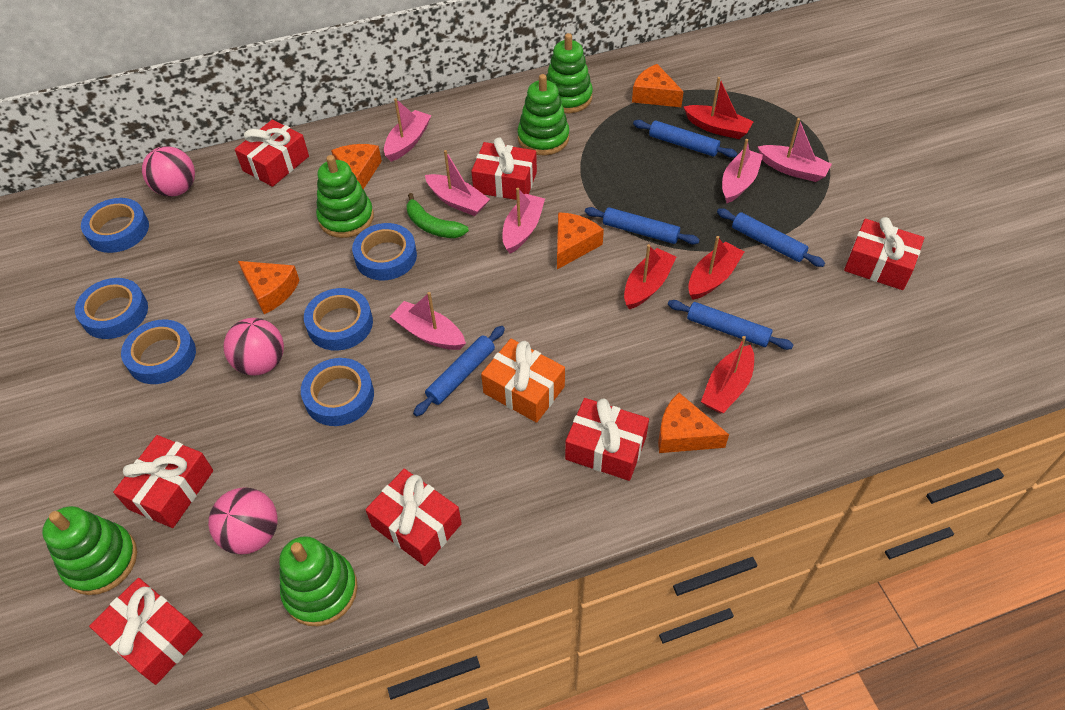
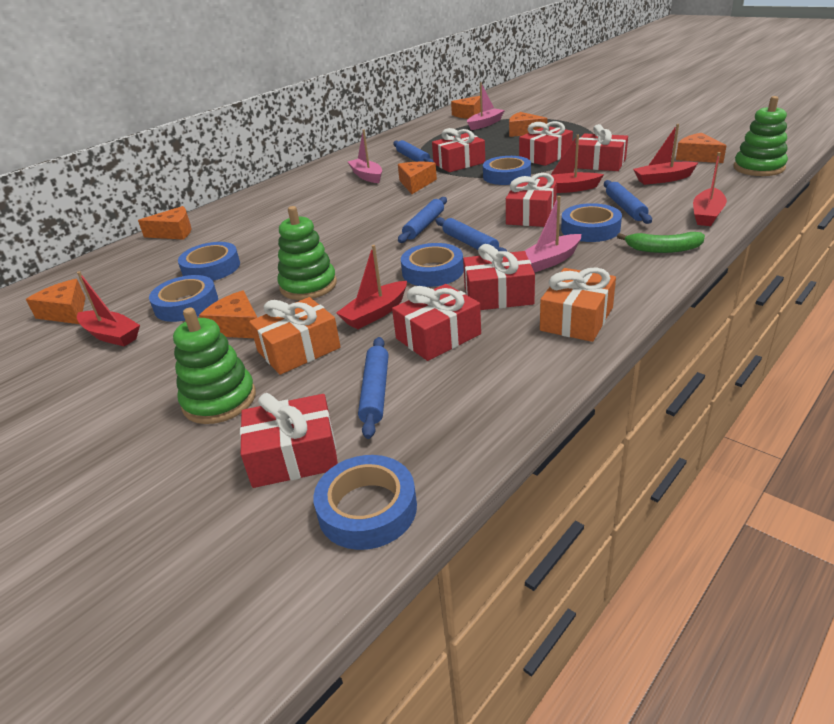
green stacking toy: 5 -> 3
orange cheese: 5 -> 7
orange gift: 1 -> 2
pink ball: 3 -> 0
pink boat: 6 -> 3
red boat: 4 -> 5

